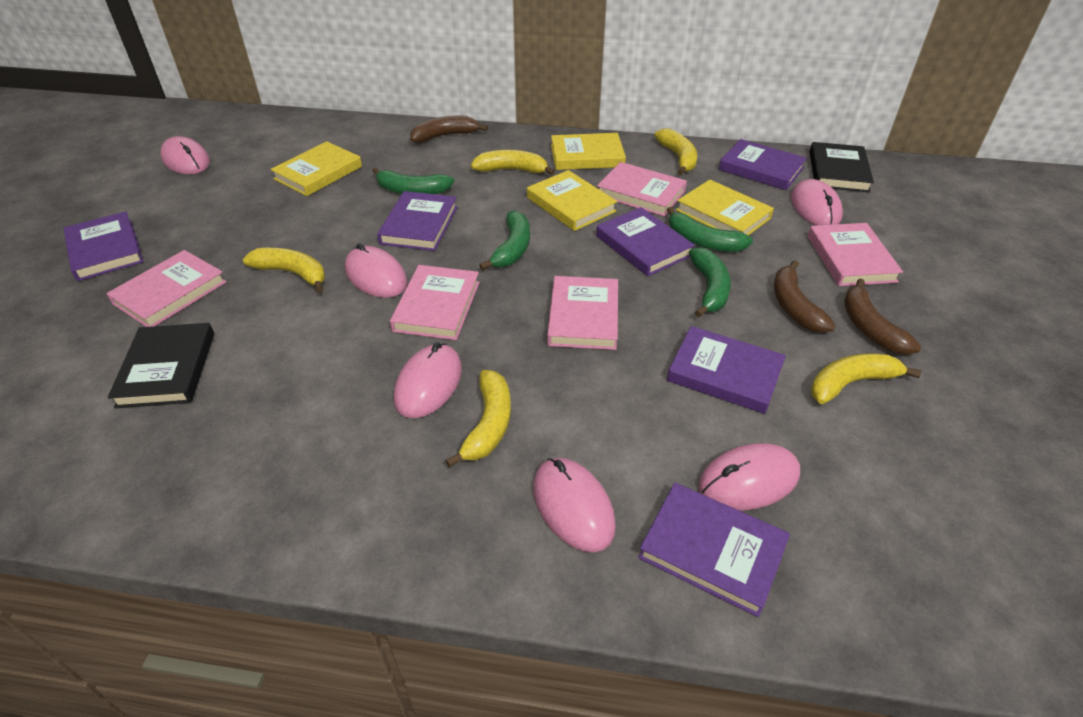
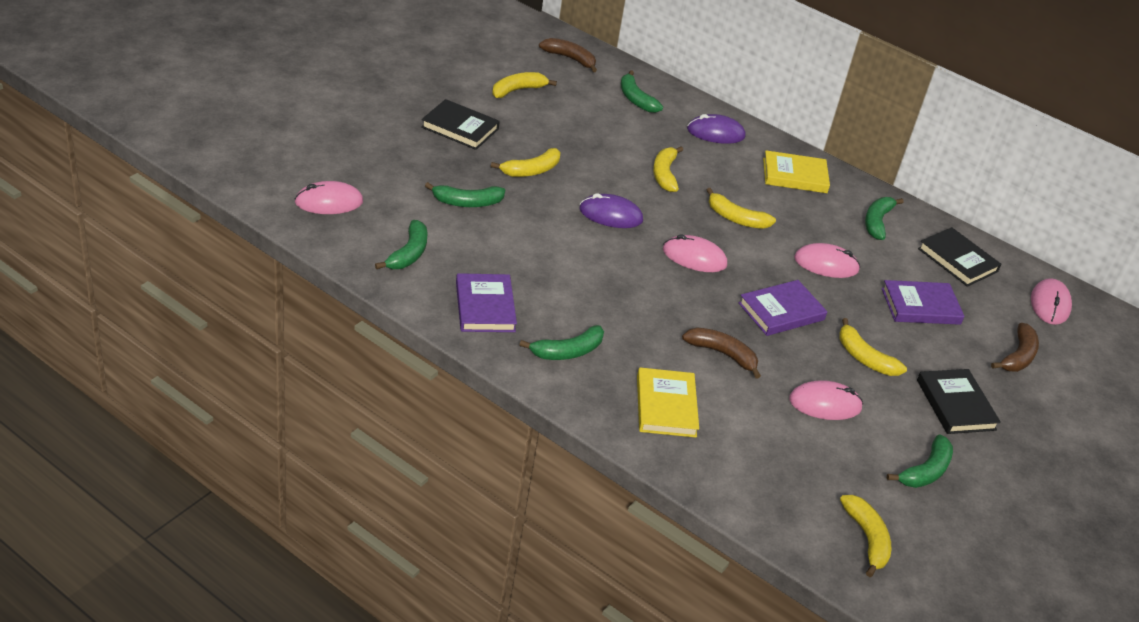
black book: 2 -> 3
green banana: 4 -> 6
pink book: 5 -> 0
pink mouse: 6 -> 5
purple book: 6 -> 3
purple mouse: 0 -> 2
yellow banana: 5 -> 6
yellow book: 4 -> 2

